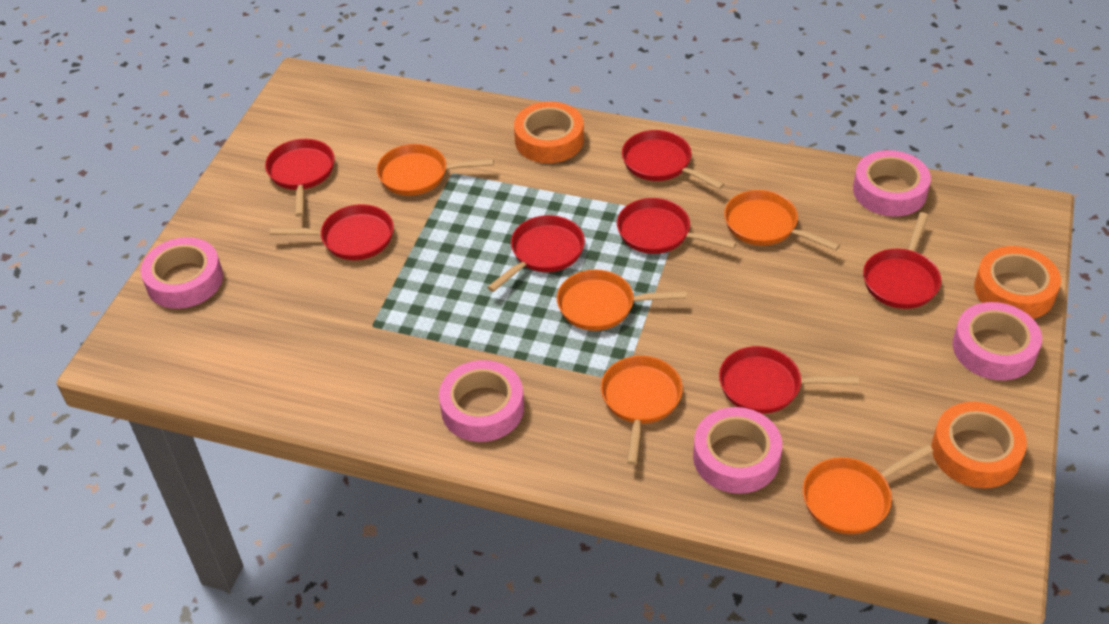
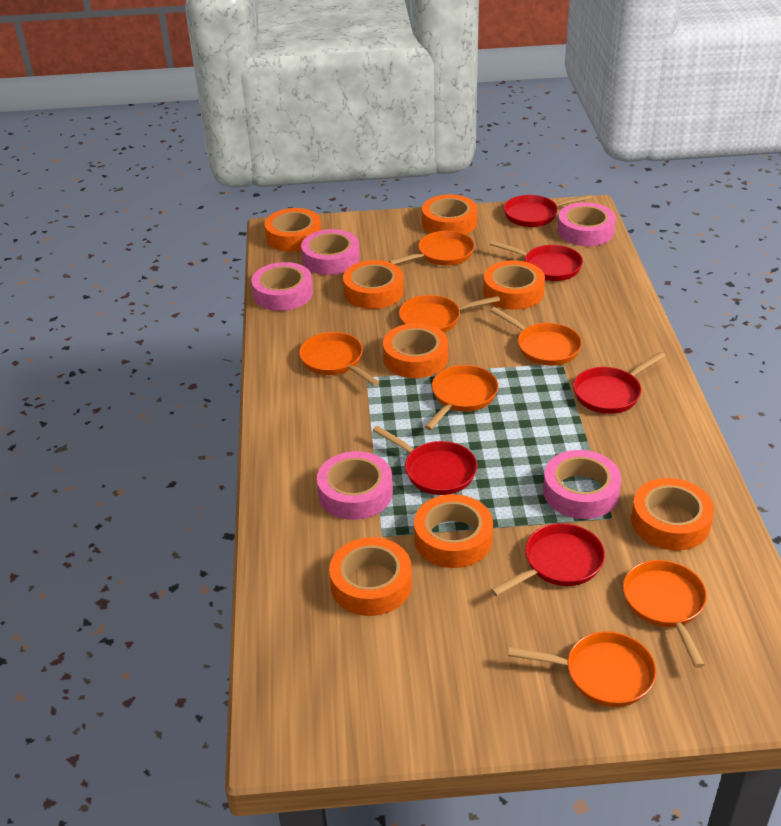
orange pan: 5 -> 7
orange tape: 3 -> 8
red pan: 7 -> 5

